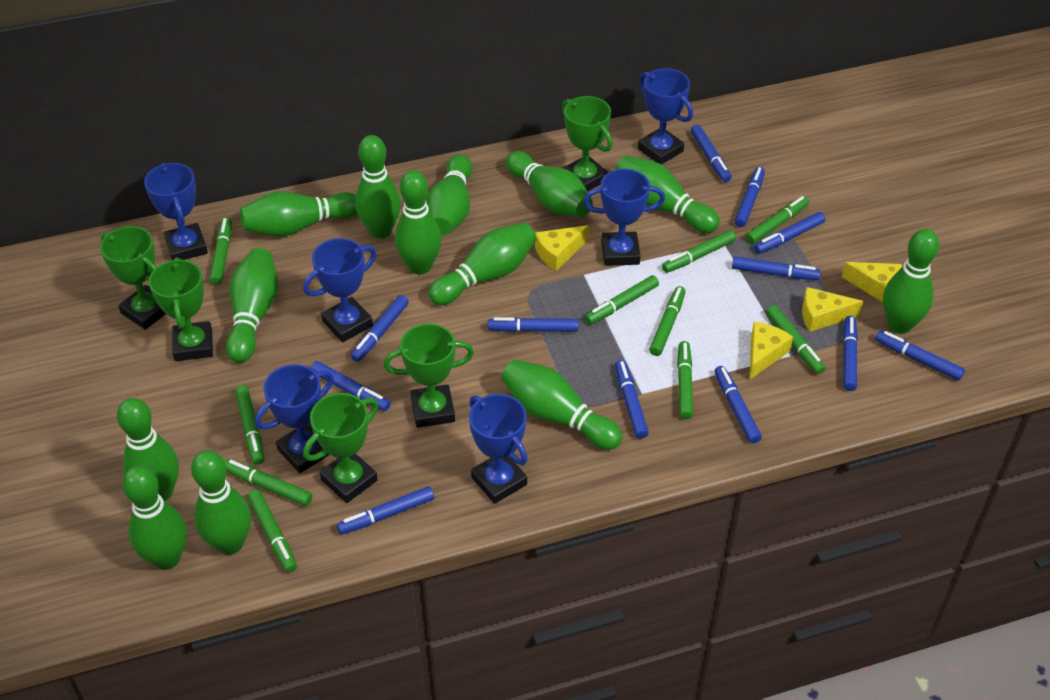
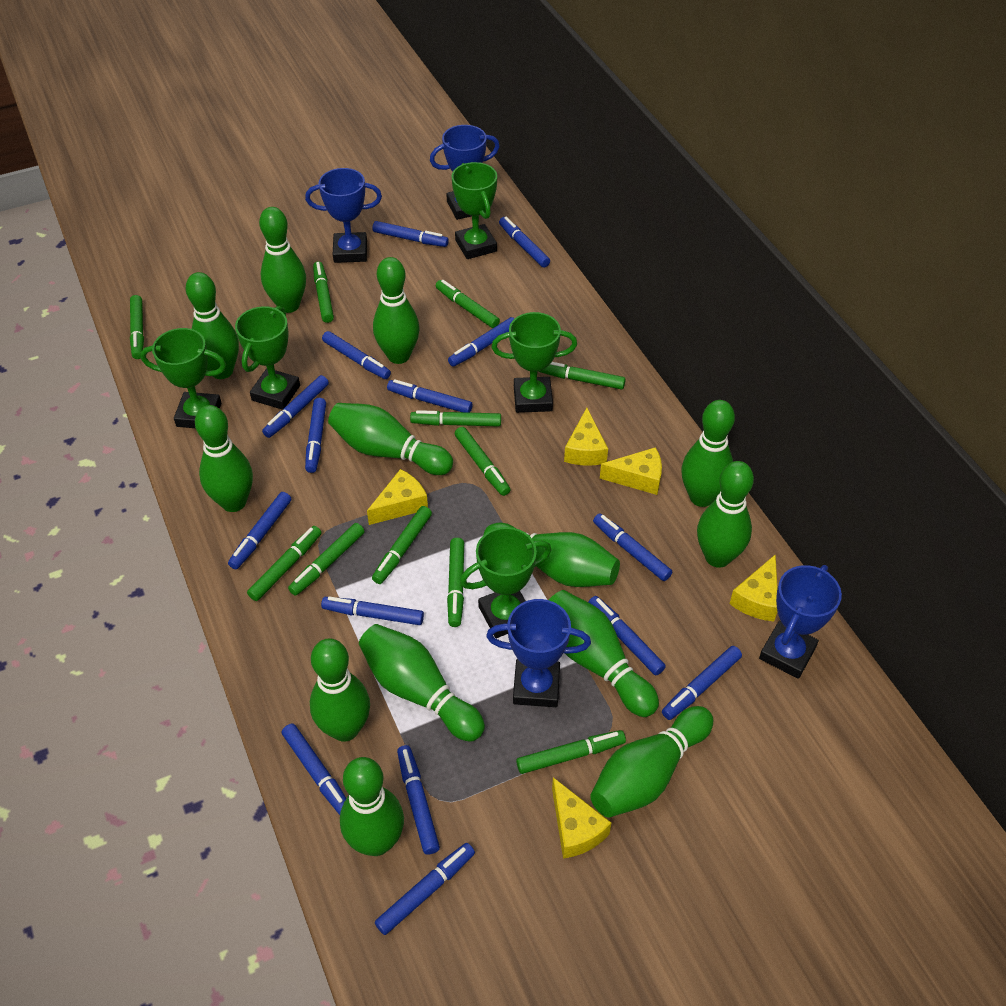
blue marker: 12 -> 15
blue trophy: 6 -> 4
green marker: 10 -> 11
yellow cheese: 4 -> 5

